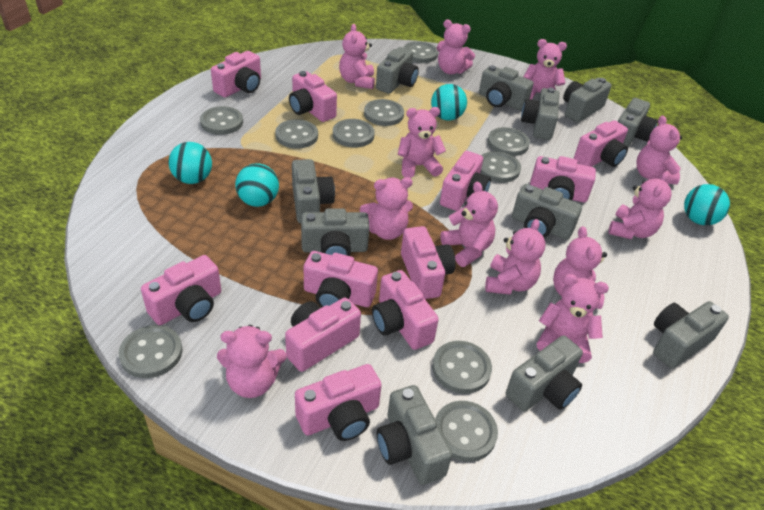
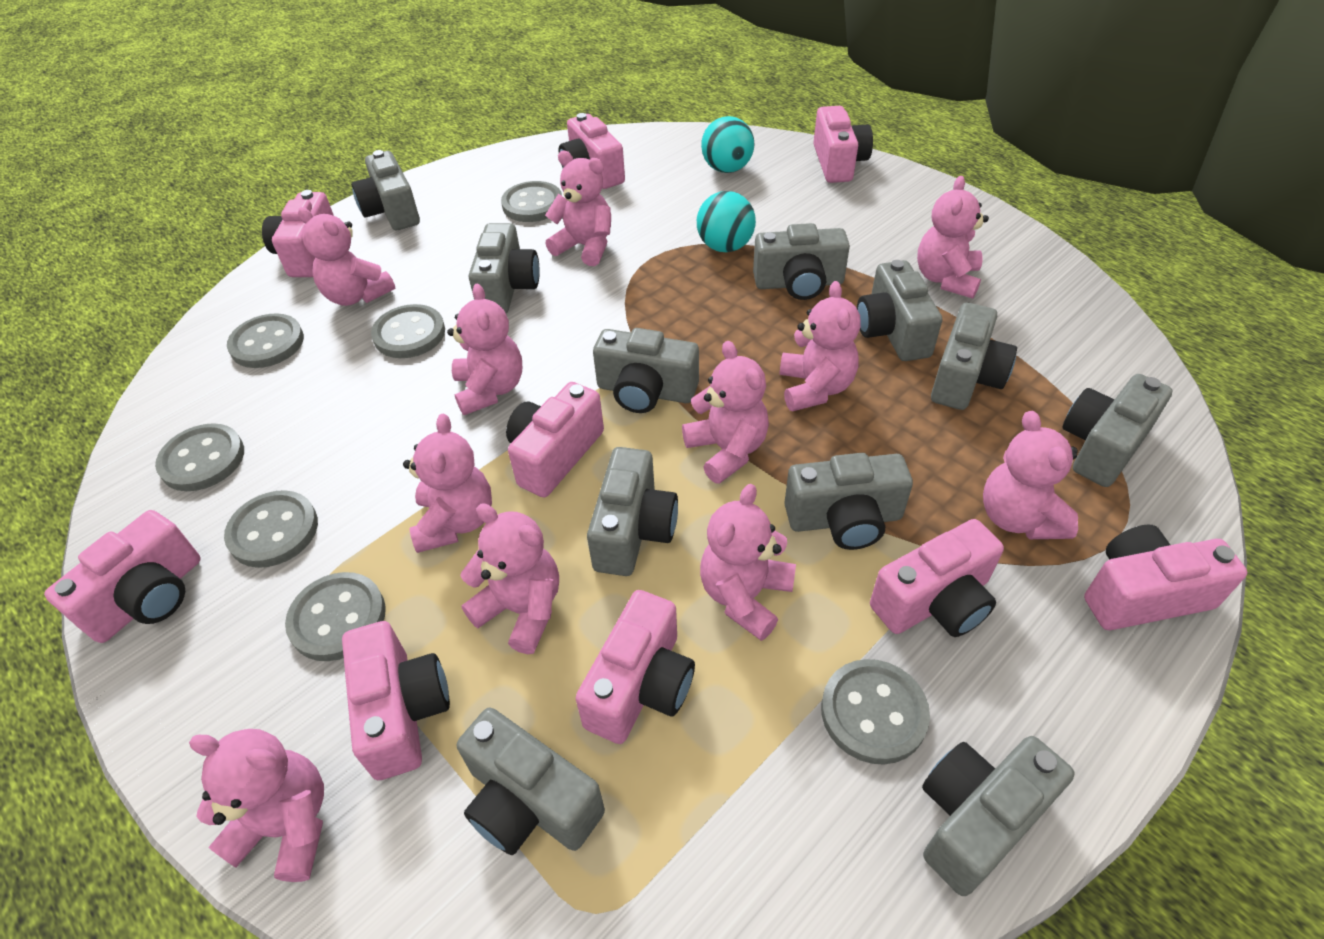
grey button: 10 -> 7
pink camera: 11 -> 9
pink teddy bear: 12 -> 11
turquoise ball: 4 -> 2

